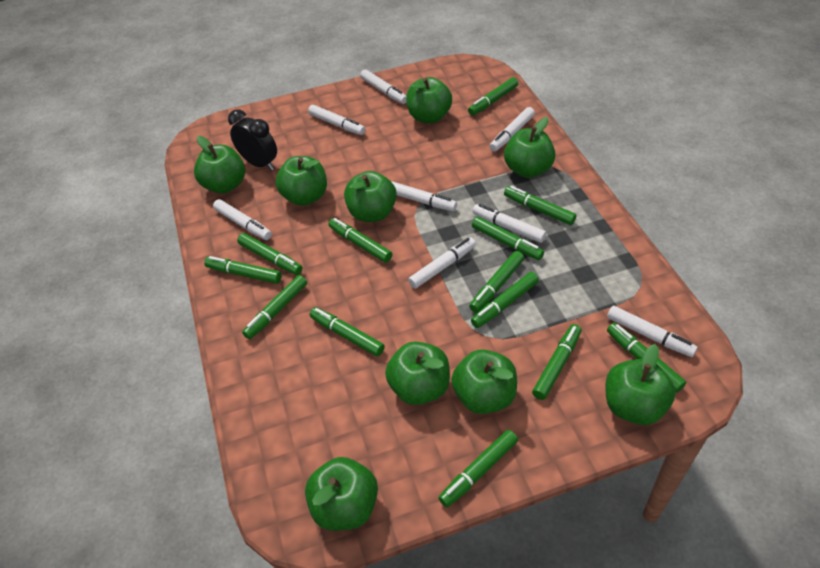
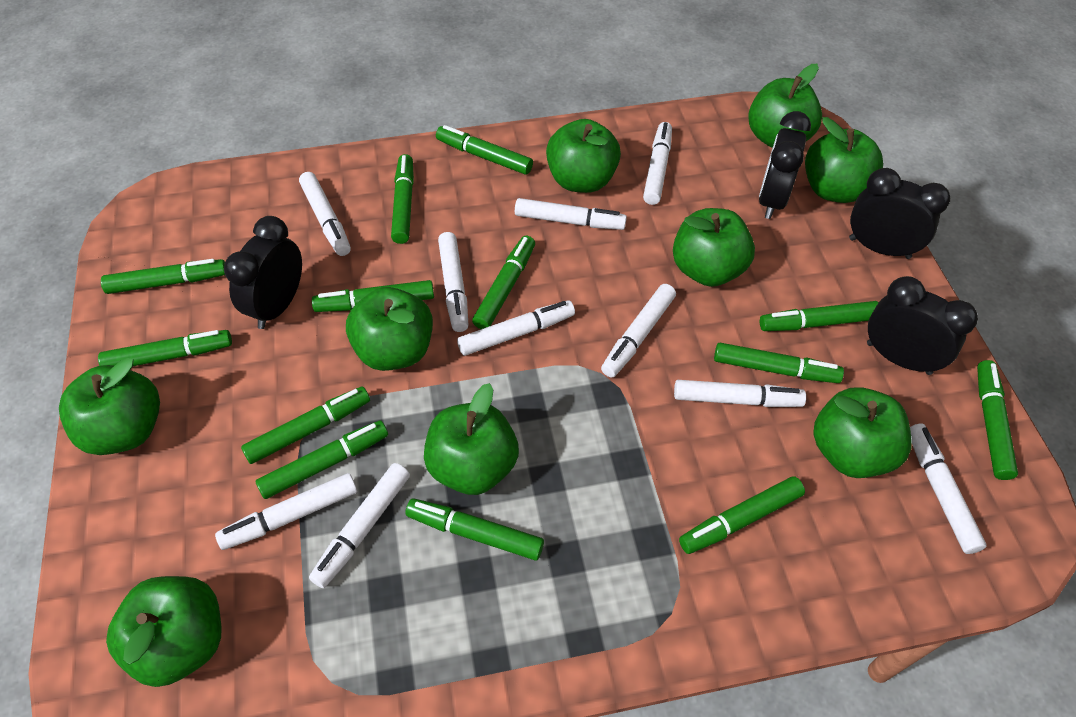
black clock: 1 -> 4
white marker: 8 -> 10

